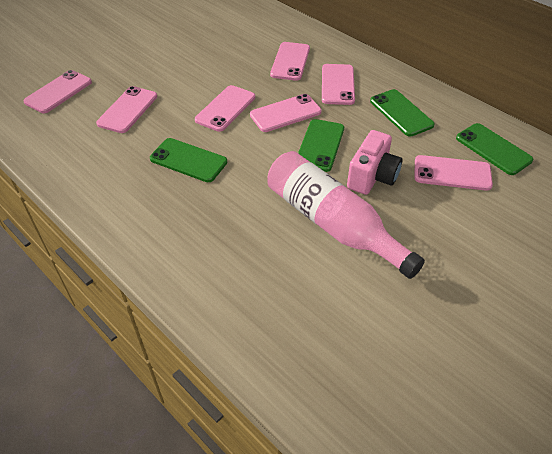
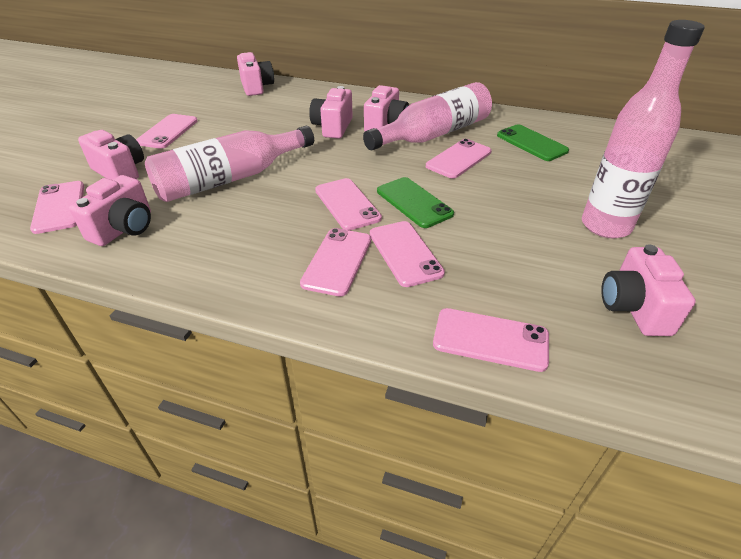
green phone: 4 -> 2
pink bottle: 1 -> 3
pink camera: 1 -> 6

